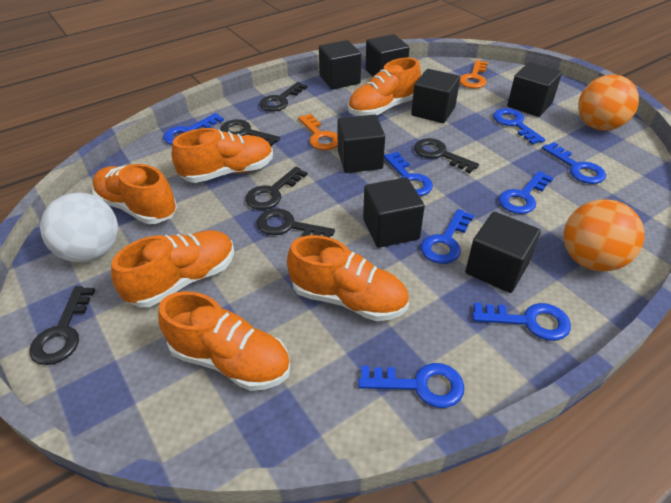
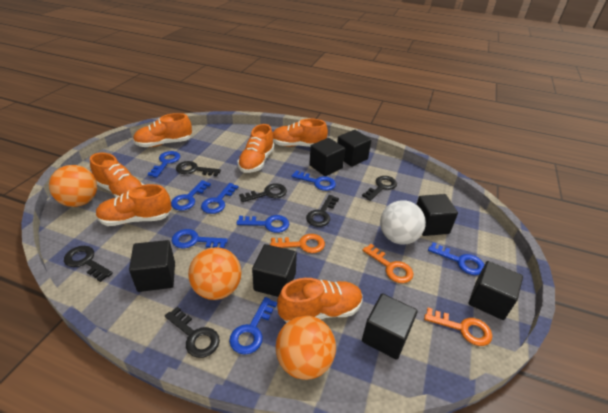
orange ball: 2 -> 3
orange key: 2 -> 3

